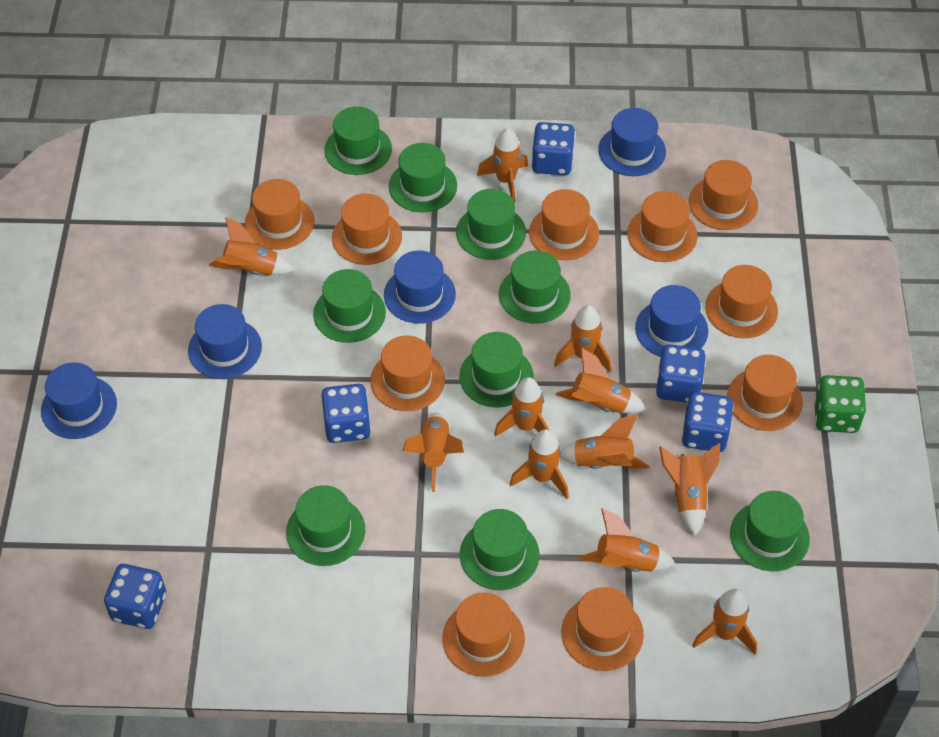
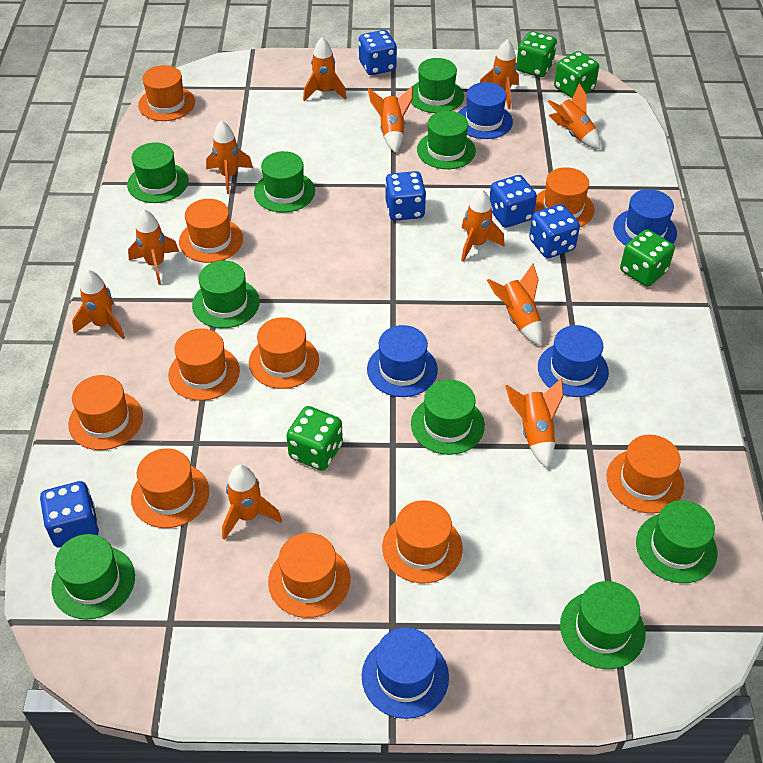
green dice: 1 -> 4

